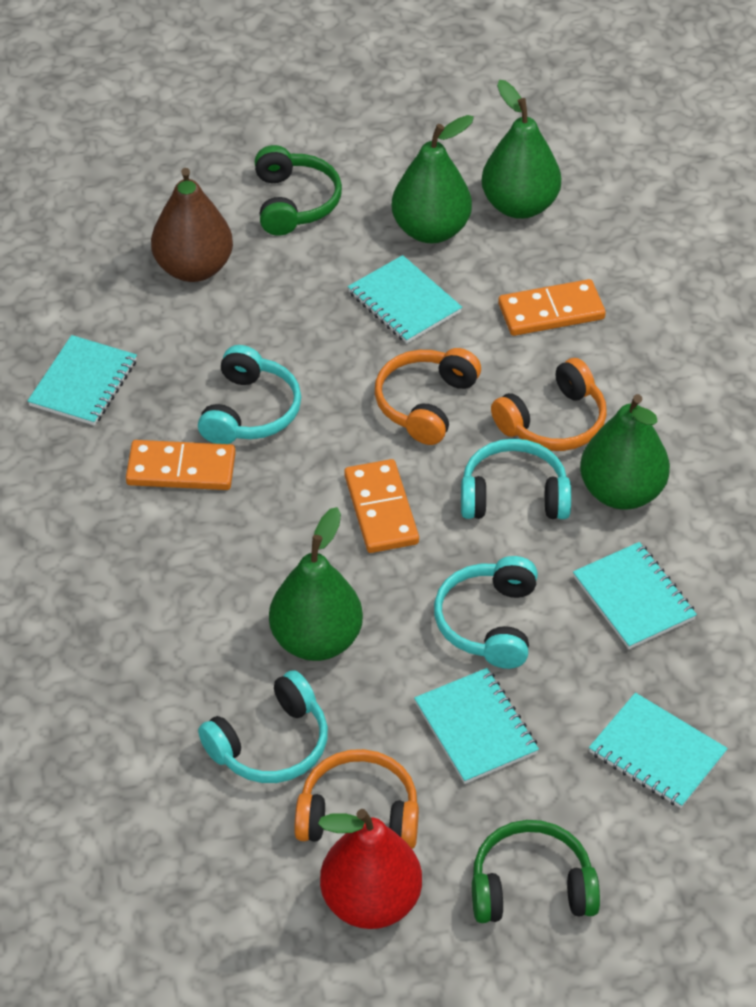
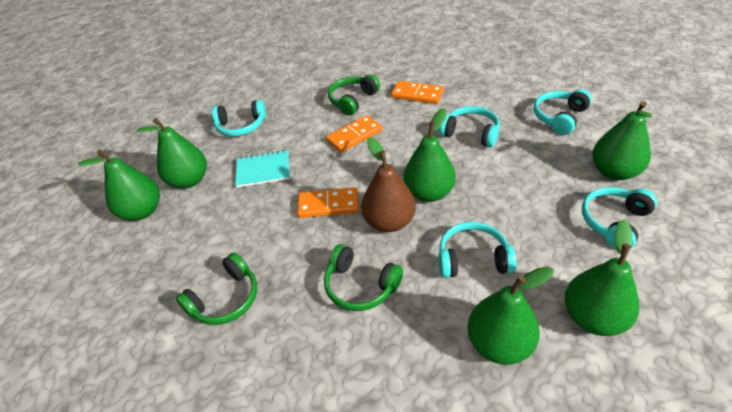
green headphones: 2 -> 3
green pear: 4 -> 6
orange headphones: 3 -> 0
red pear: 1 -> 0
turquoise headphones: 4 -> 5
turquoise notebook: 5 -> 1

